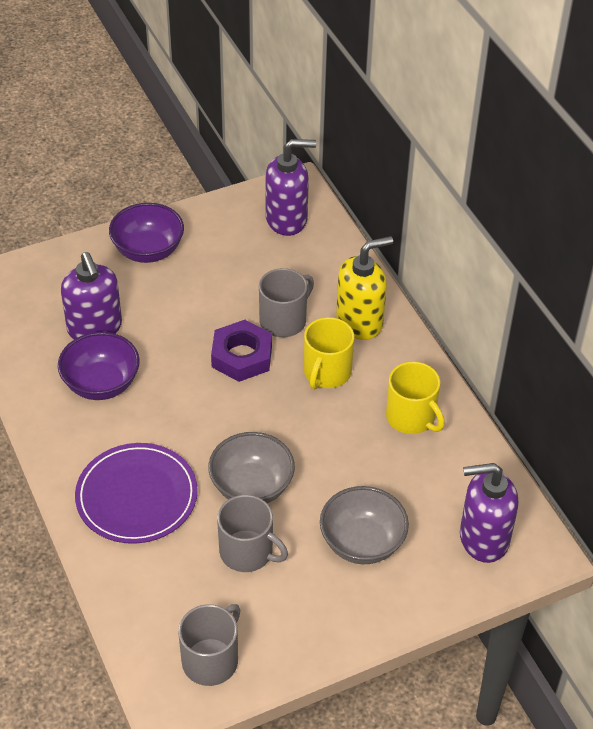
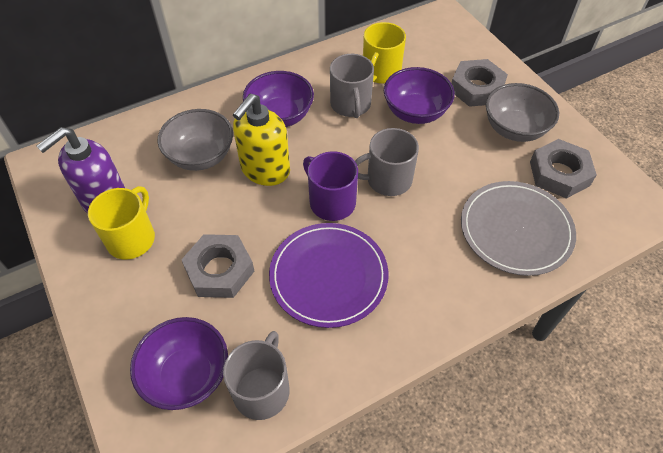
grey nut: 0 -> 3
grey plate: 0 -> 1
purple bowl: 2 -> 3
purple mug: 0 -> 1
purple nut: 1 -> 0
purple soap dispenser: 3 -> 1

